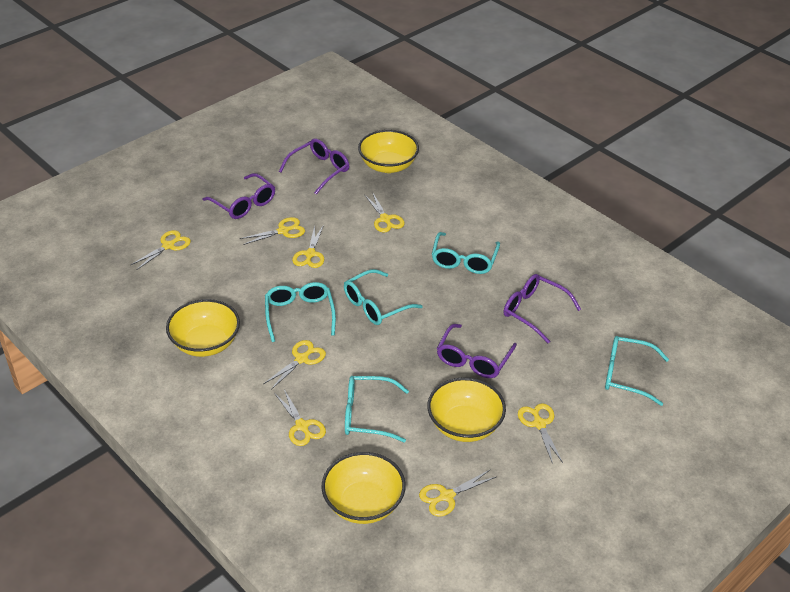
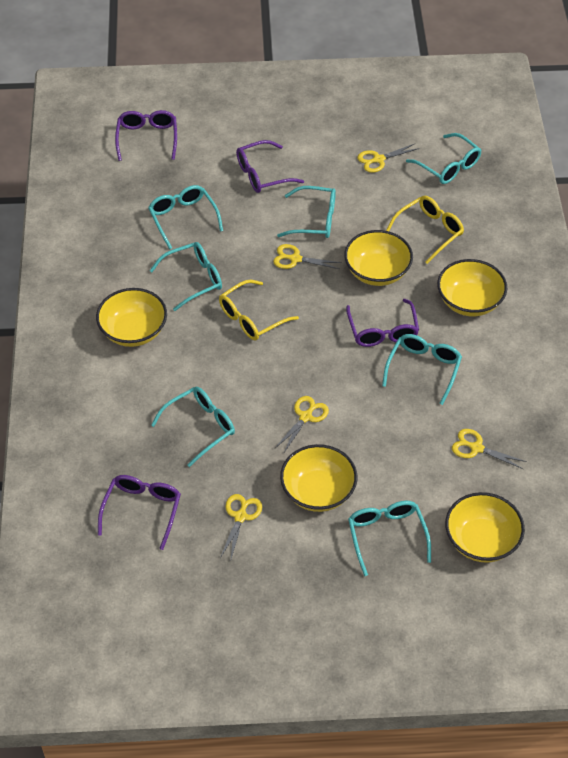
turquoise glasses: 5 -> 7
yellow bowl: 4 -> 5
yellow glasses: 0 -> 2
yellow scissors: 8 -> 5

